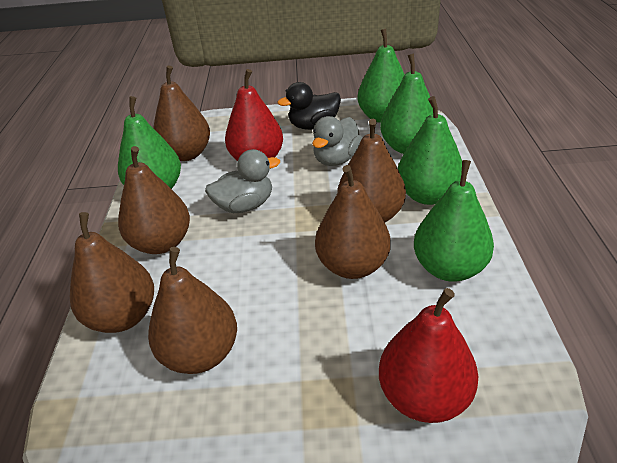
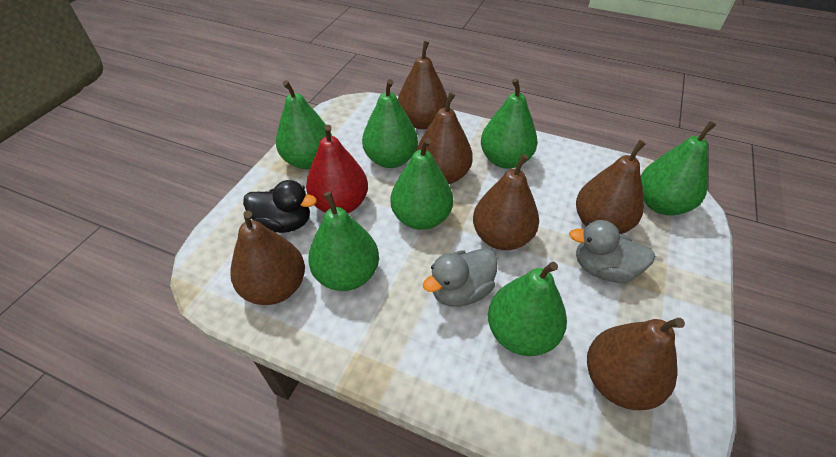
green pear: 5 -> 7
red pear: 2 -> 1

